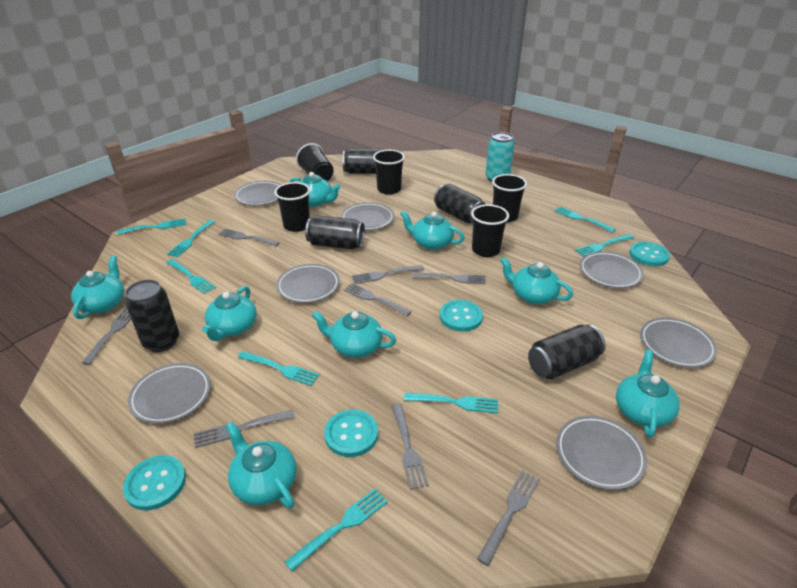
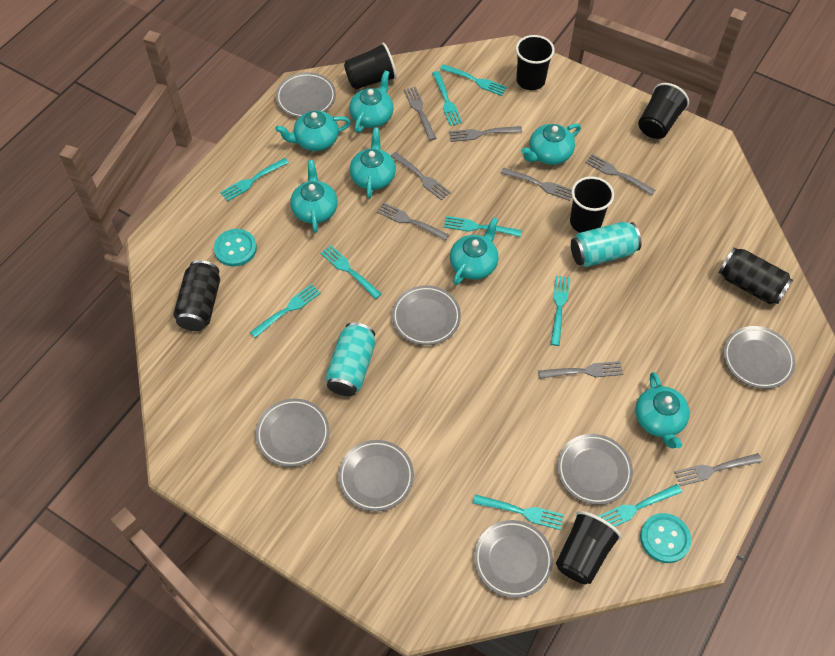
black can: 5 -> 2
turquoise button: 4 -> 2
turquoise can: 1 -> 2
turquoise fork: 8 -> 9
turquoise teapot: 8 -> 7

